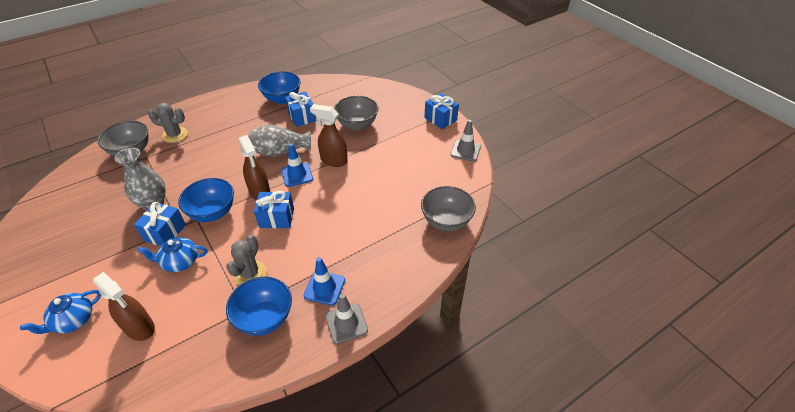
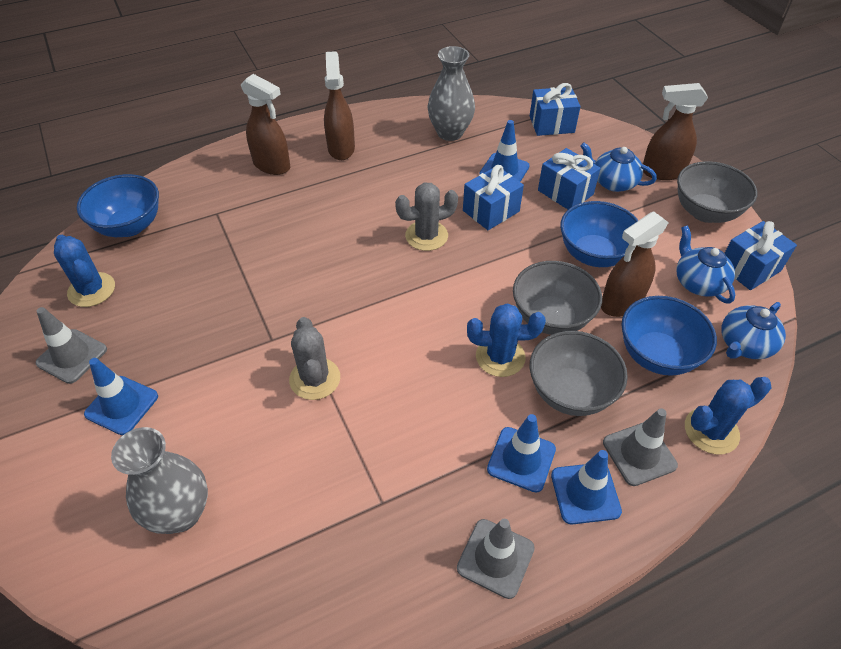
blue cactus: 0 -> 3
blue teapot: 2 -> 3
blue traffic cone: 2 -> 4
brown spray bottle: 3 -> 4
grey traffic cone: 2 -> 3

